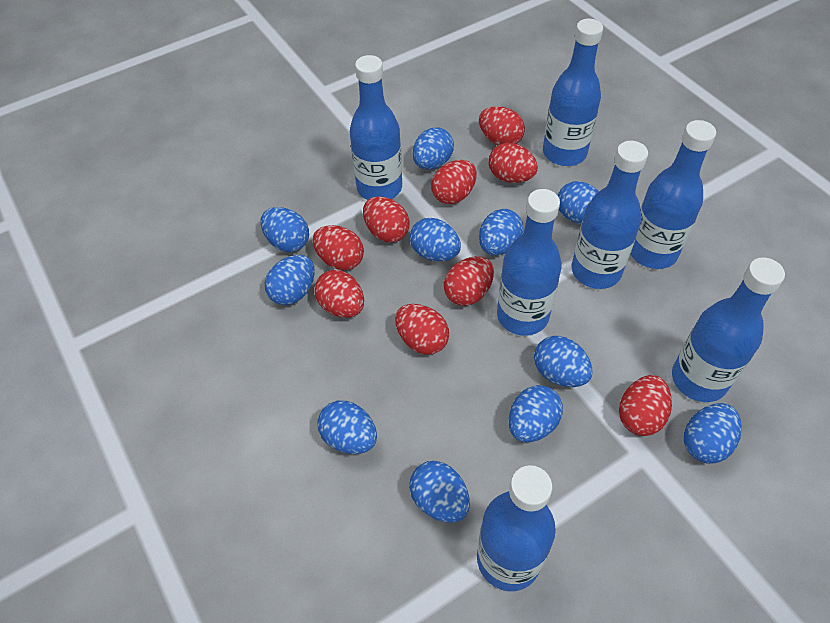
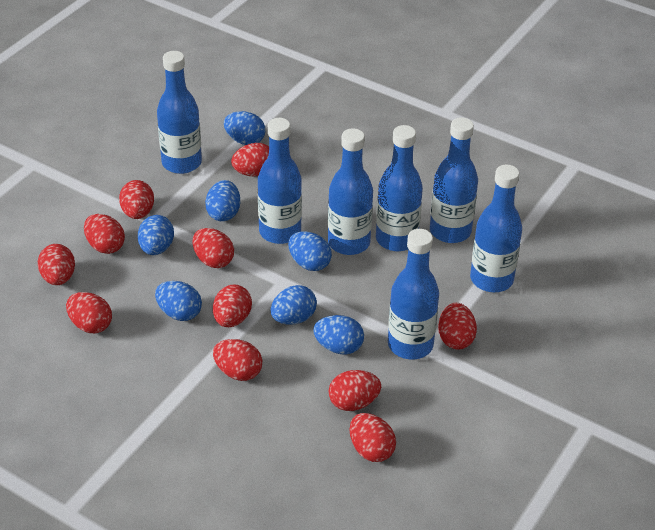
blue egg: 11 -> 7
red egg: 9 -> 11

